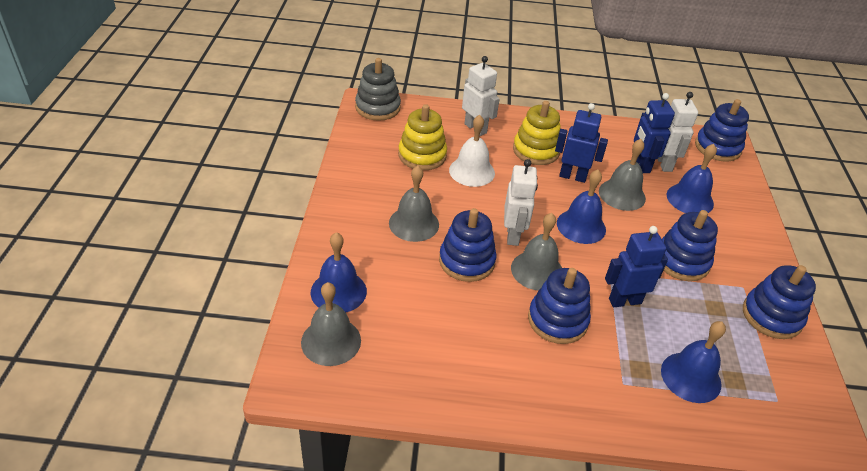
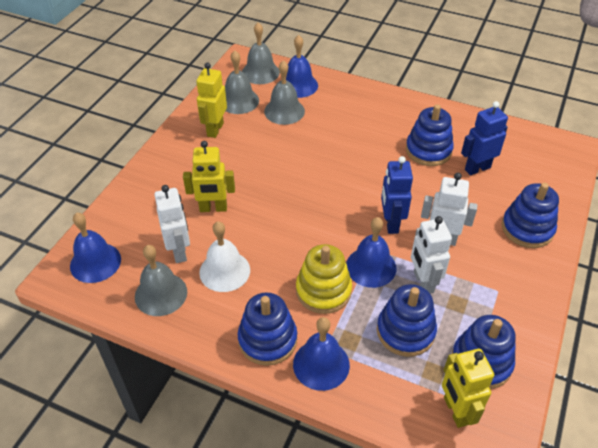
blue robot: 3 -> 2
grey stacking toy: 1 -> 0
yellow robot: 0 -> 3
yellow stacking toy: 2 -> 1

